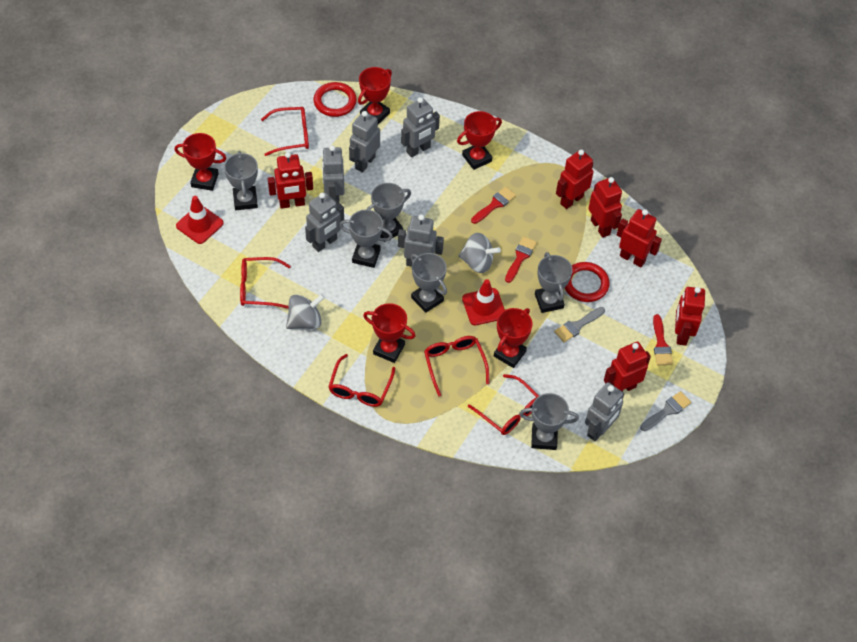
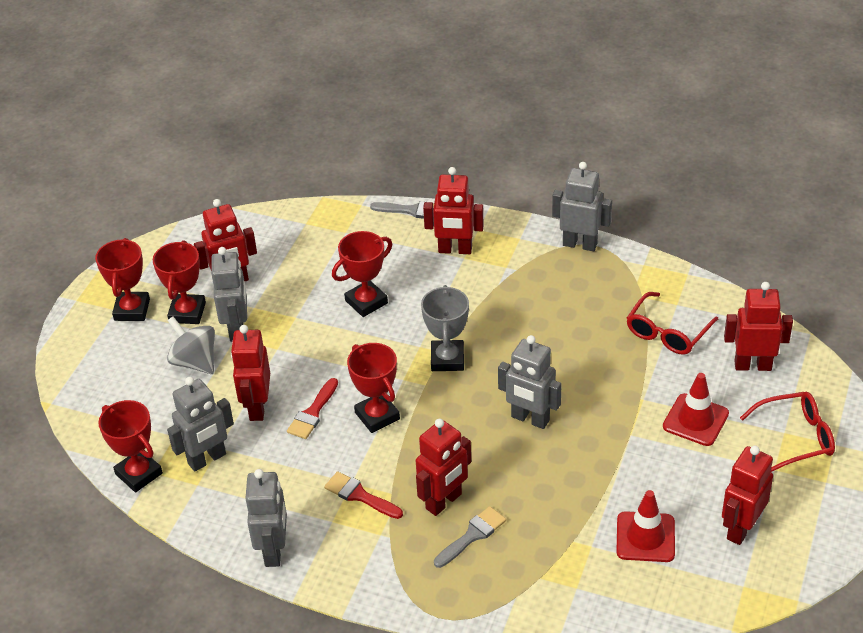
grey robot: 6 -> 5
grey spinning top: 2 -> 1
grey trophy: 6 -> 1
red brush: 3 -> 2
red glasses: 5 -> 2
red ring: 2 -> 0

